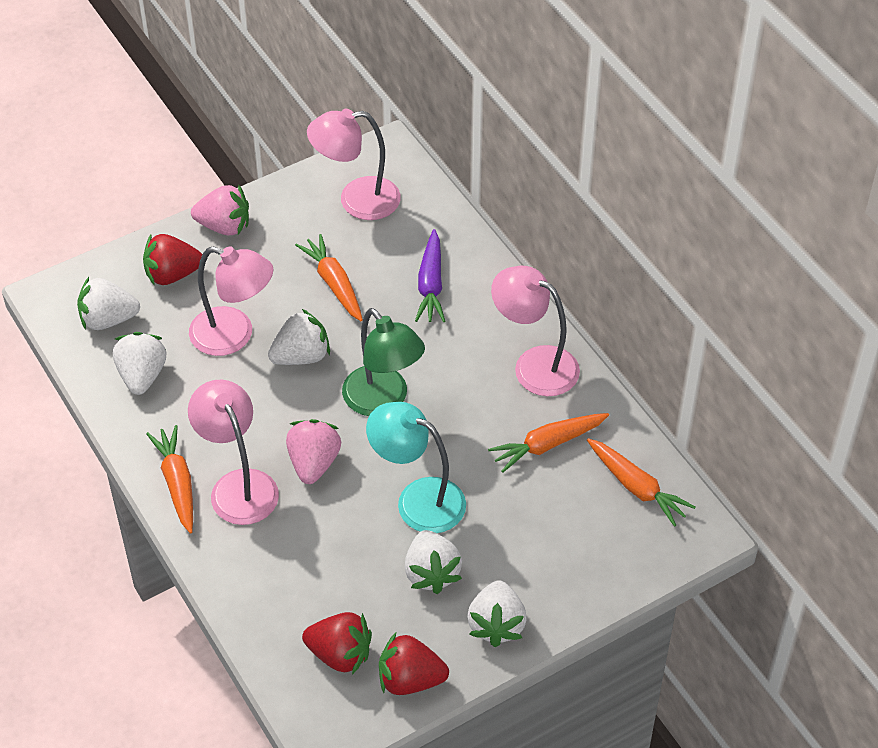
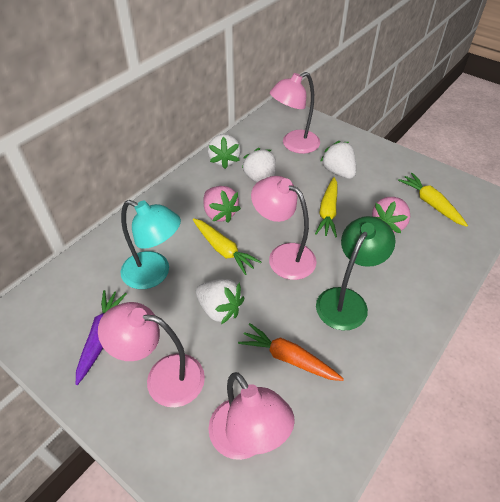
orange carrot: 4 -> 1
red strawberry: 3 -> 0
white strawberry: 5 -> 4
yellow carrot: 0 -> 3

